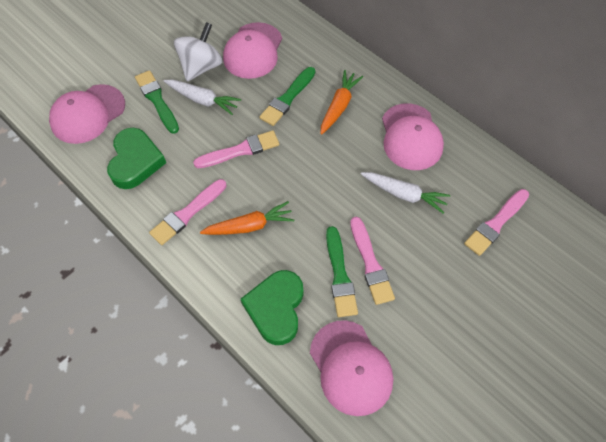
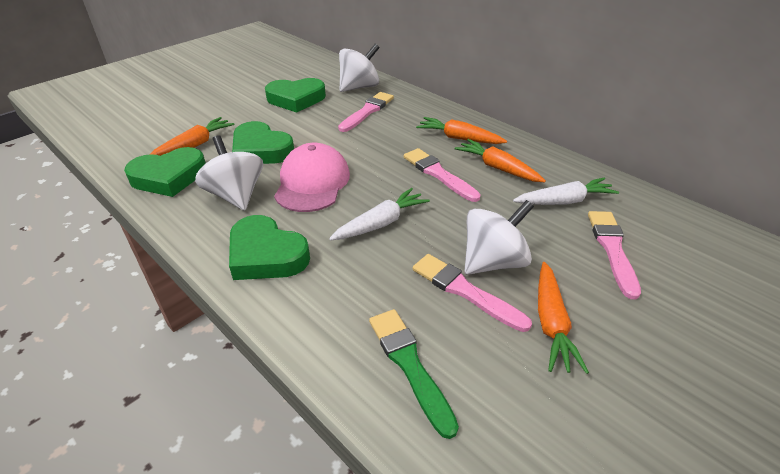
green brush: 3 -> 1
green heart: 2 -> 4
orange carrot: 2 -> 4
pink cap: 4 -> 1
white spinning top: 1 -> 3

